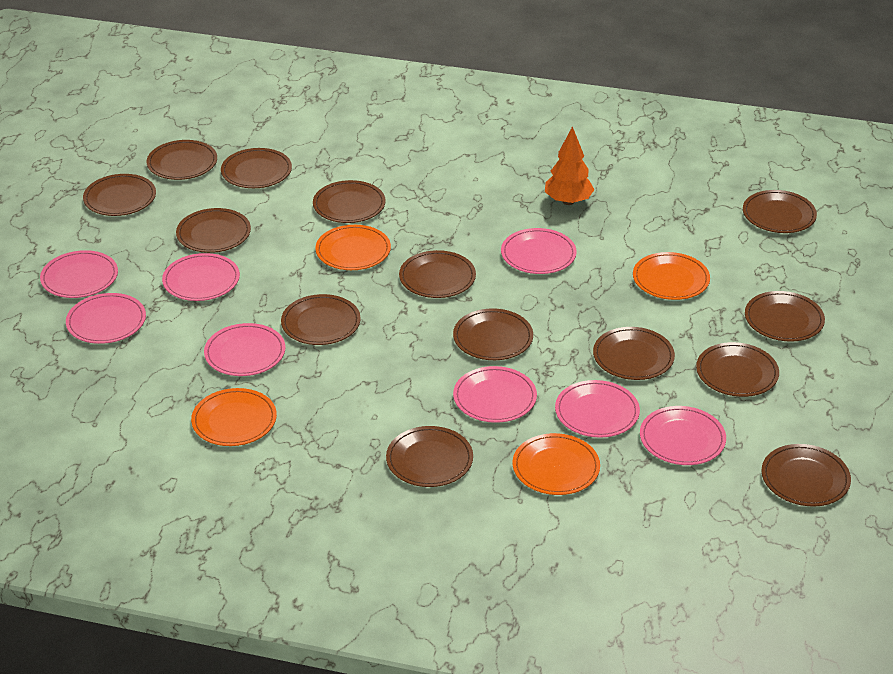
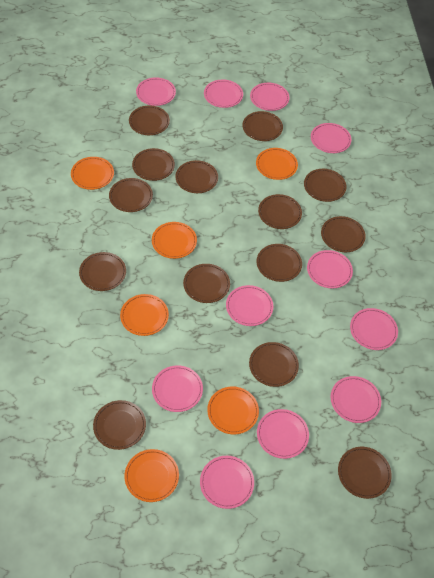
orange plate: 4 -> 6
orange tree: 1 -> 0
pink plate: 8 -> 11

